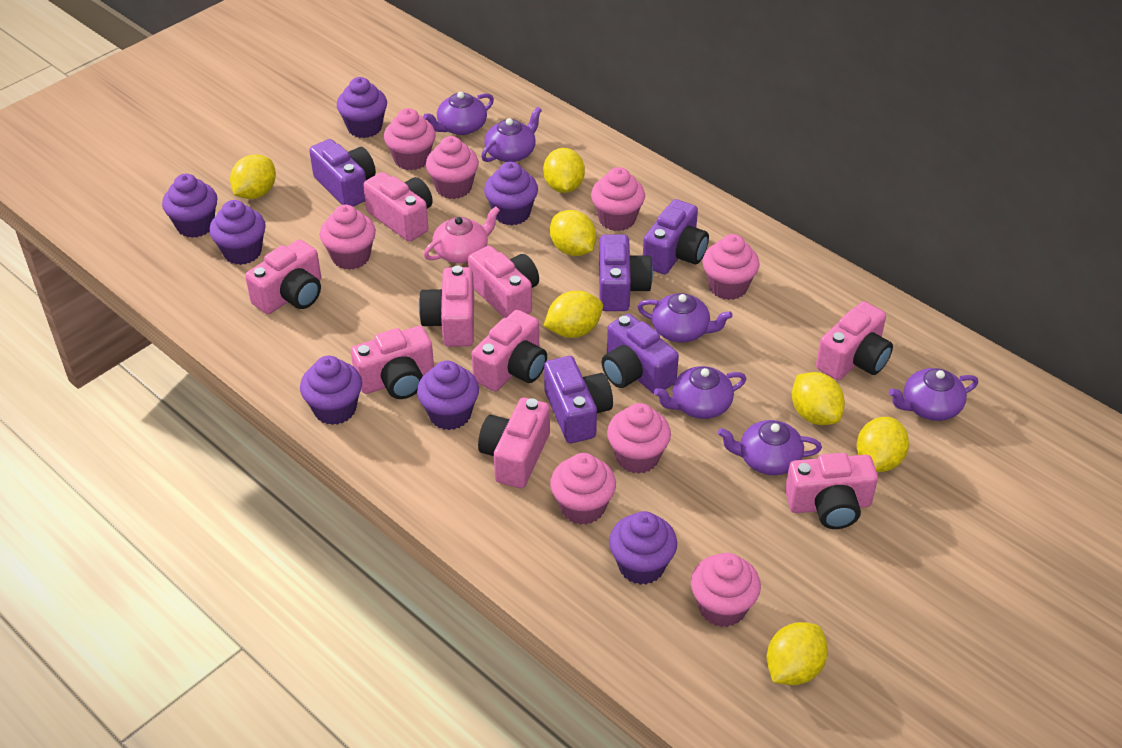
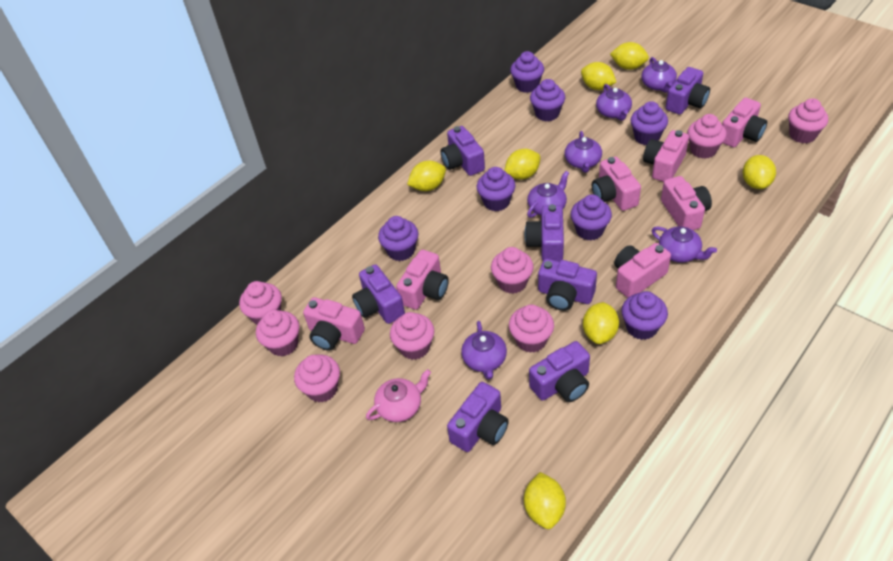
pink camera: 9 -> 7
purple camera: 5 -> 7

